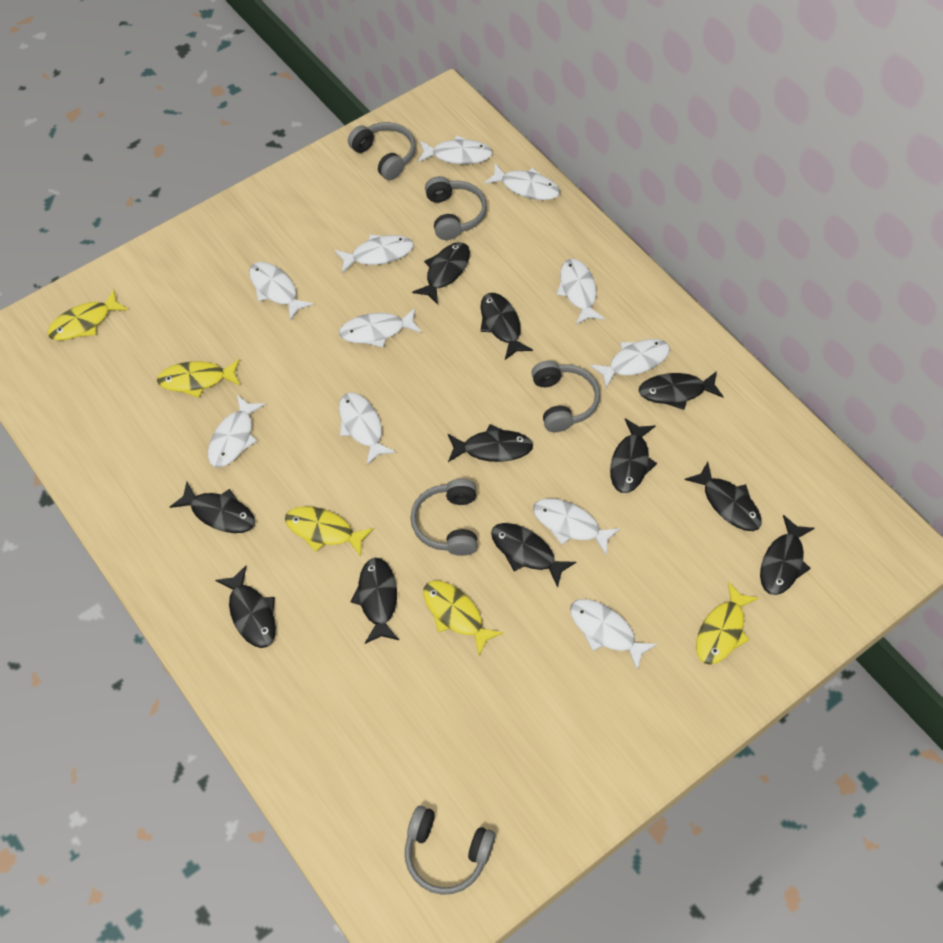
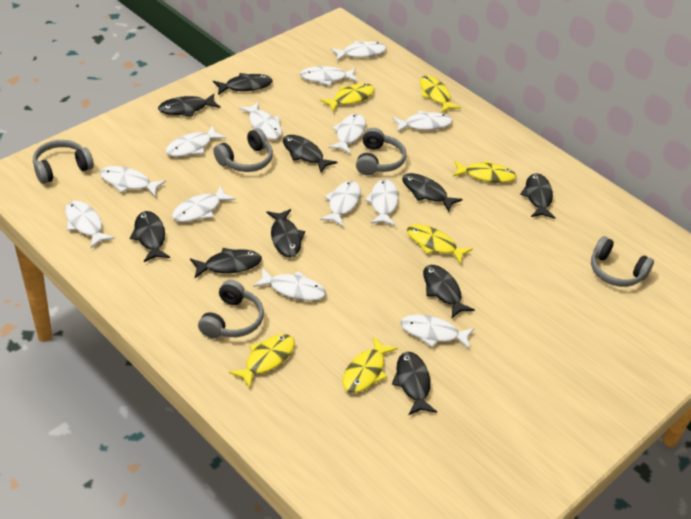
black fish: 11 -> 10
white fish: 11 -> 13
yellow fish: 5 -> 6

